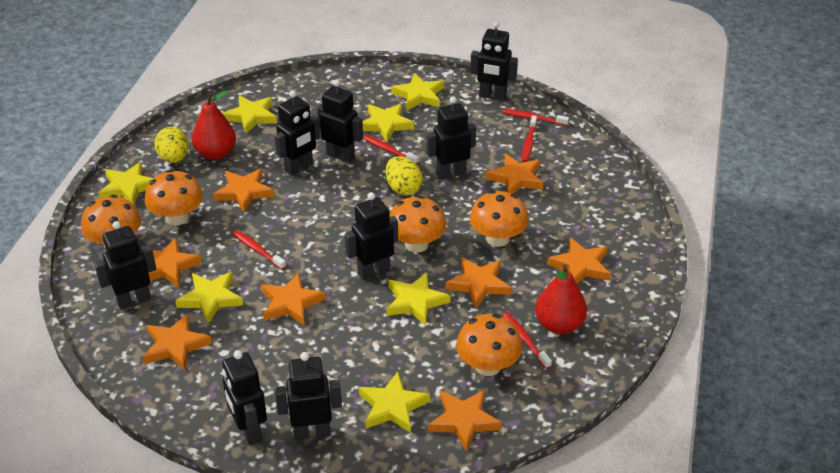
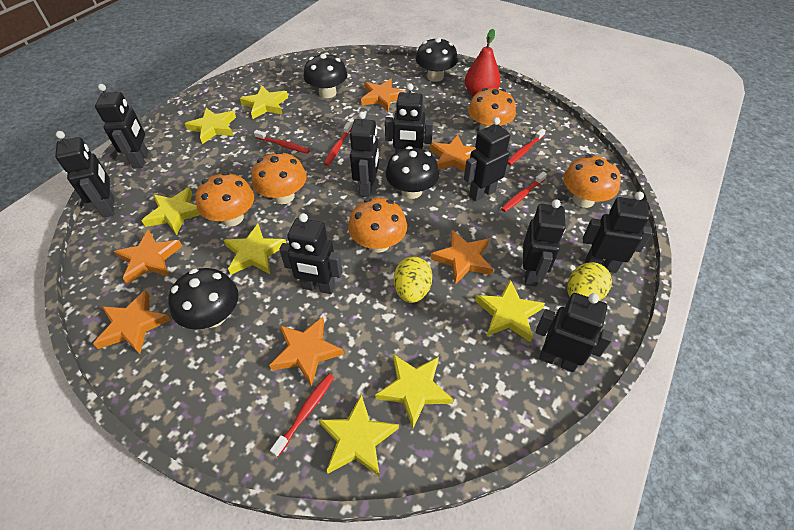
black mushroom: 0 -> 4
black robot: 8 -> 9
orange star: 8 -> 6
red pear: 2 -> 1

